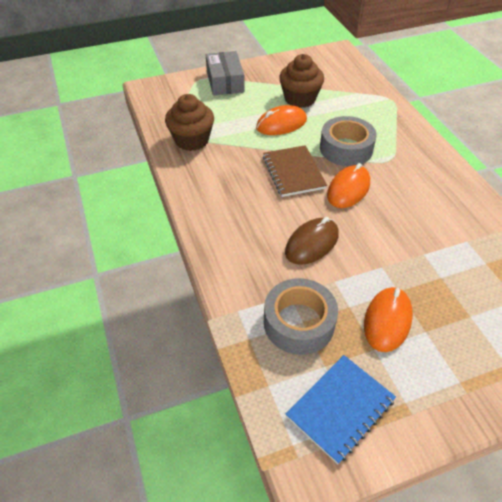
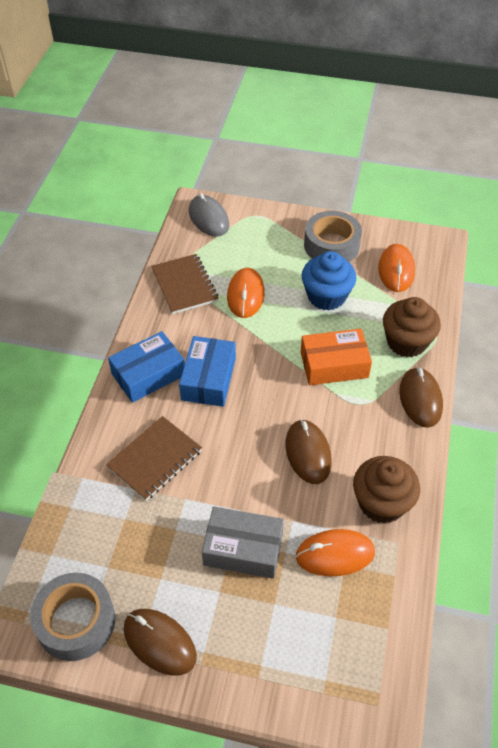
blue box: 0 -> 2
blue cupcake: 0 -> 1
blue notebook: 1 -> 0
brown mouse: 1 -> 3
brown notebook: 1 -> 2
grey mouse: 0 -> 1
orange box: 0 -> 1

